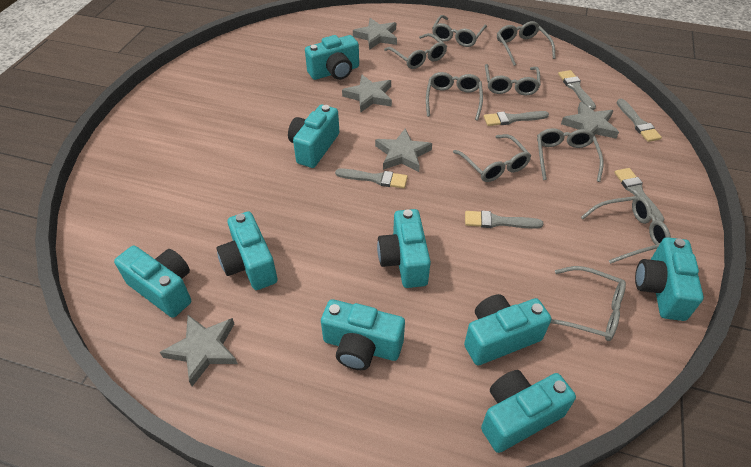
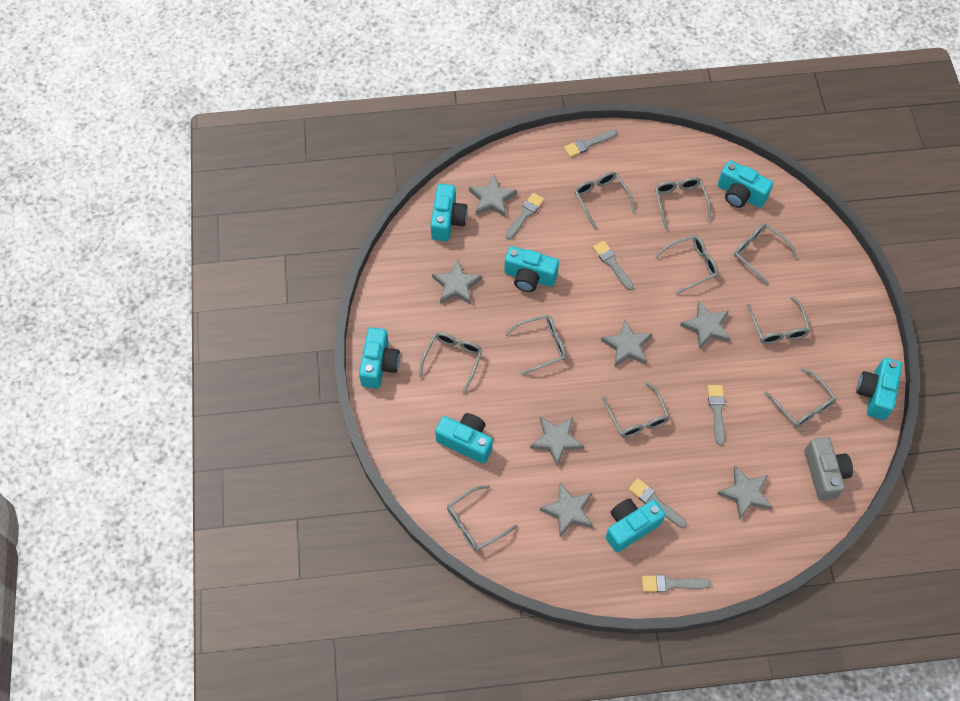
grey camera: 0 -> 1
grey glasses: 9 -> 10
grey star: 5 -> 7
turquoise camera: 9 -> 7

